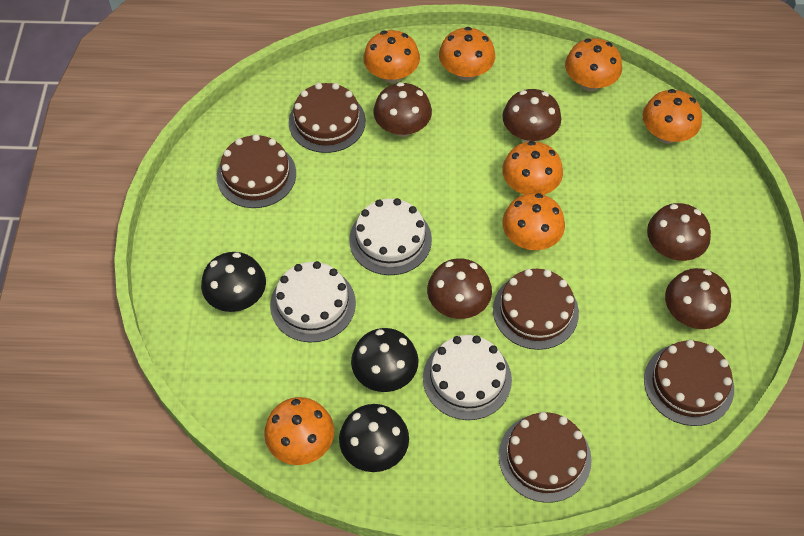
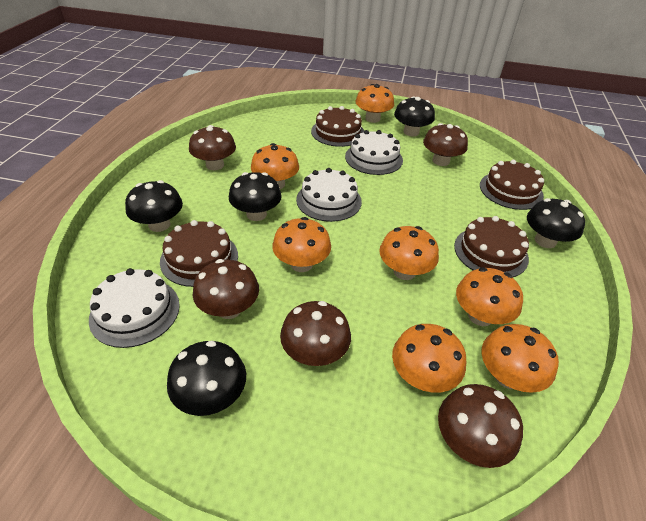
black mushroom: 3 -> 5
brown cake: 5 -> 4

